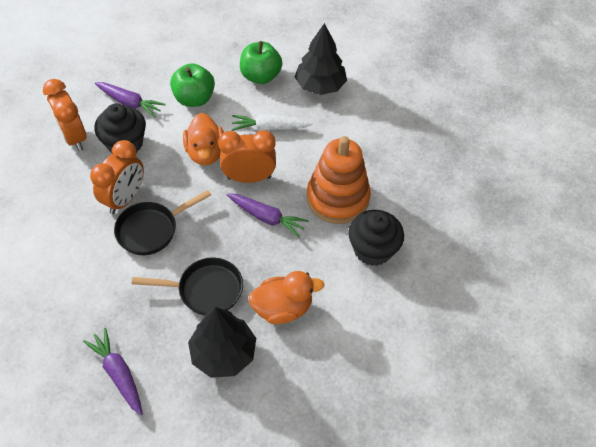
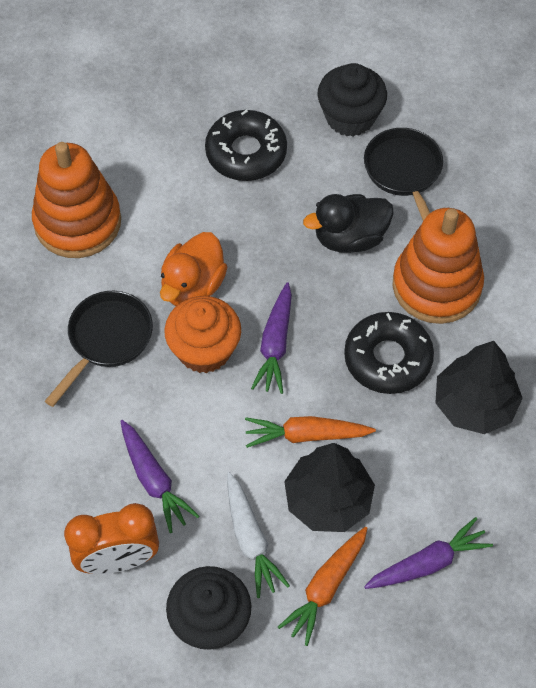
black donut: 0 -> 2
black duck: 0 -> 1
green apple: 2 -> 0
orange carrot: 0 -> 2
orange clock: 3 -> 1
orange cupcake: 0 -> 1
orange duck: 2 -> 1
orange stacking toy: 1 -> 2

